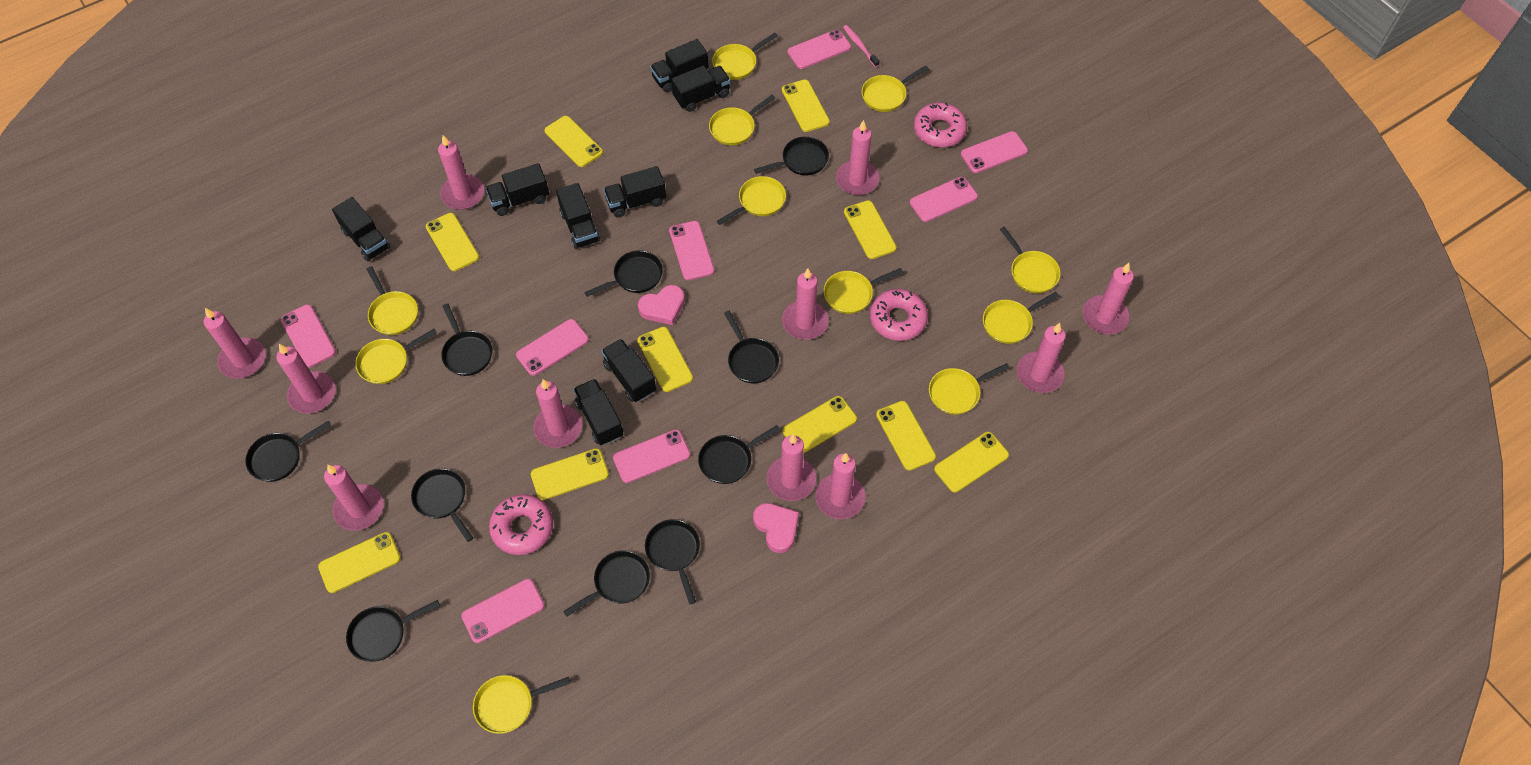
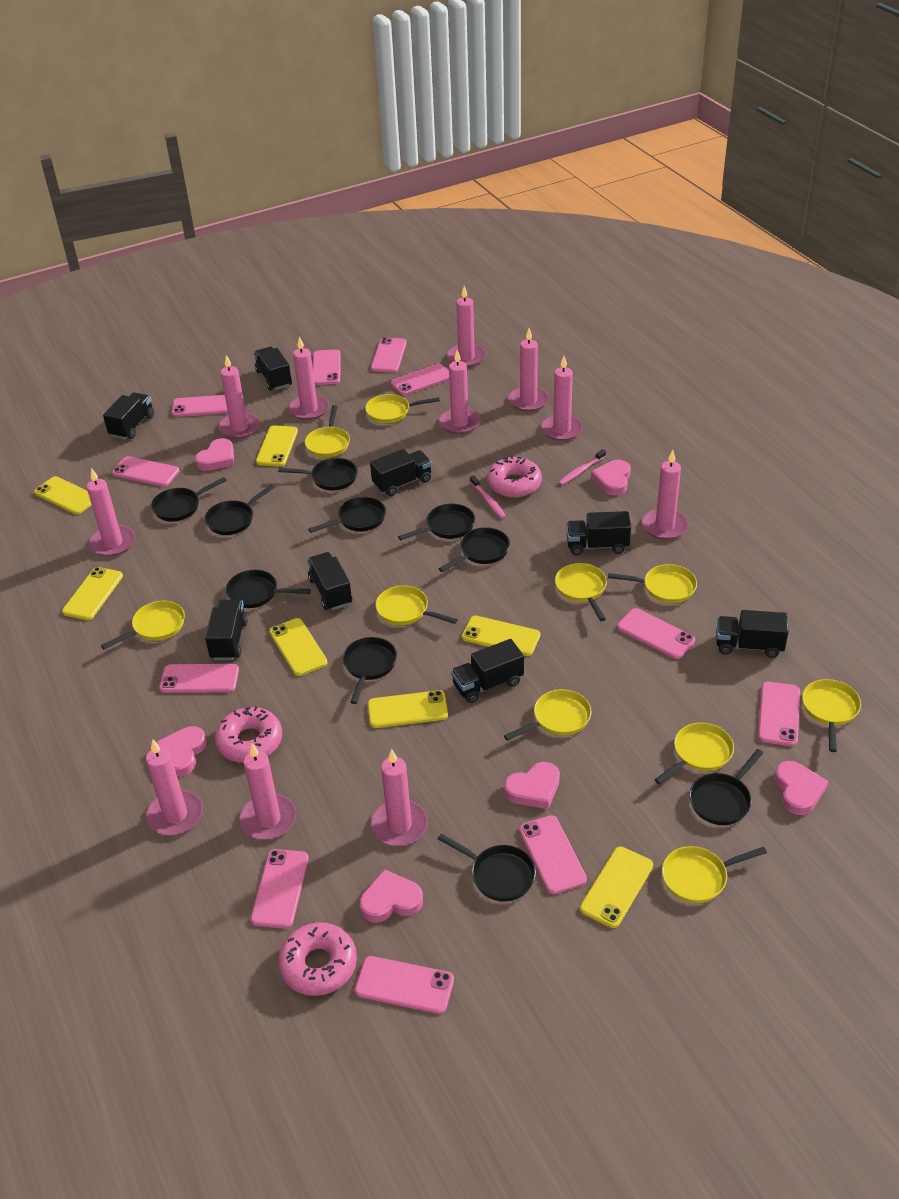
pink heart: 2 -> 6
pink phone: 8 -> 11
pink toothbrush: 1 -> 2
yellow pan: 11 -> 10
yellow phone: 10 -> 7

